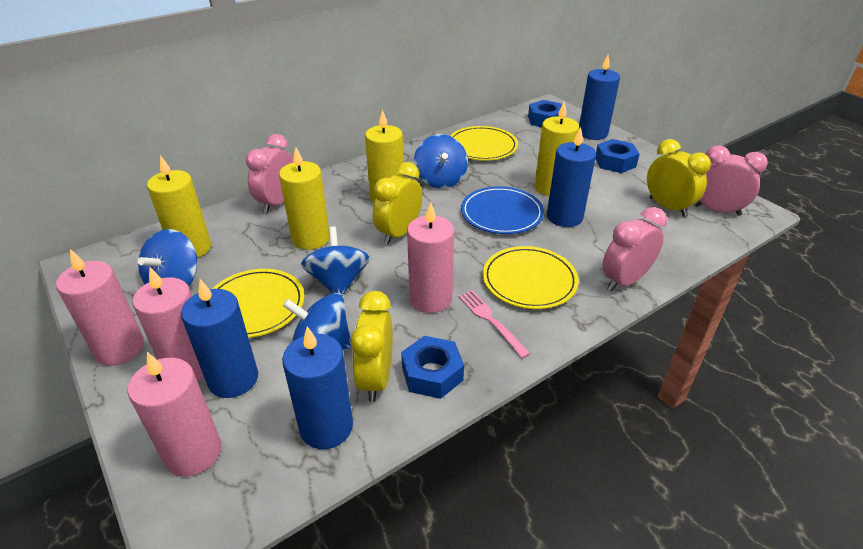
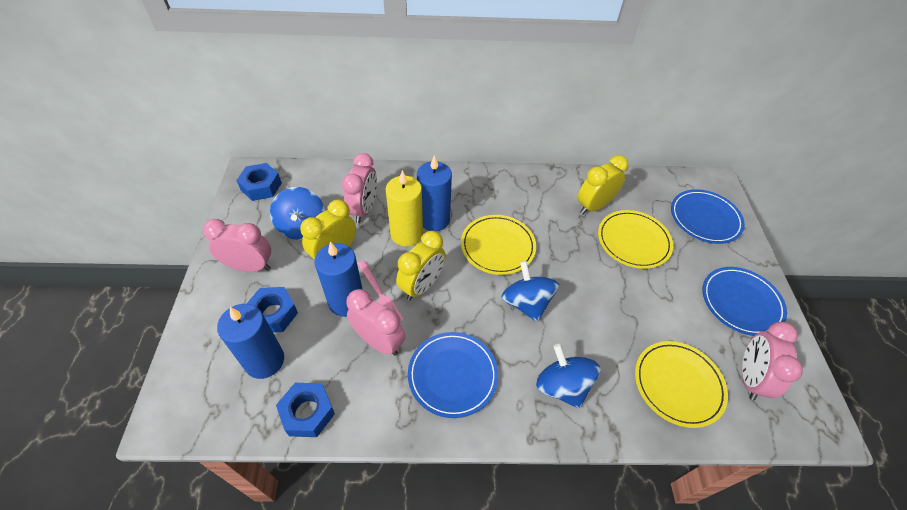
blue candle: 4 -> 3
blue plate: 1 -> 3
blue spinning top: 4 -> 3
pink candle: 4 -> 0
pink clock: 3 -> 4
yellow candle: 4 -> 1

